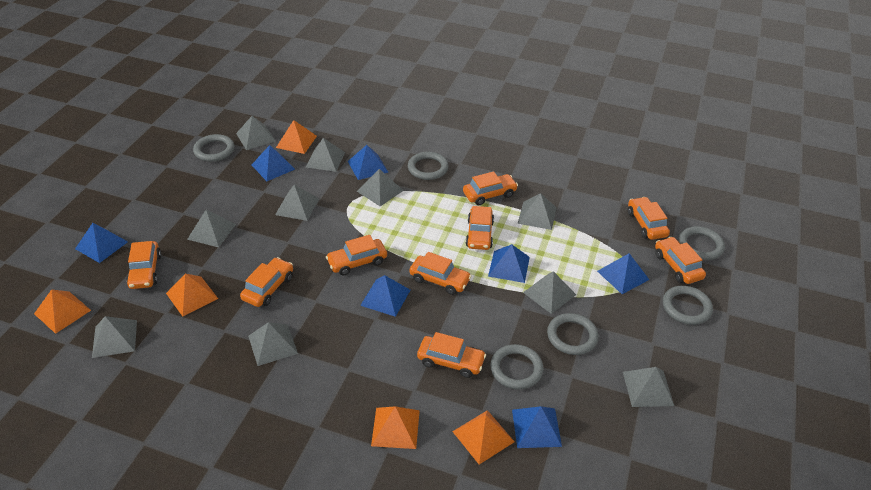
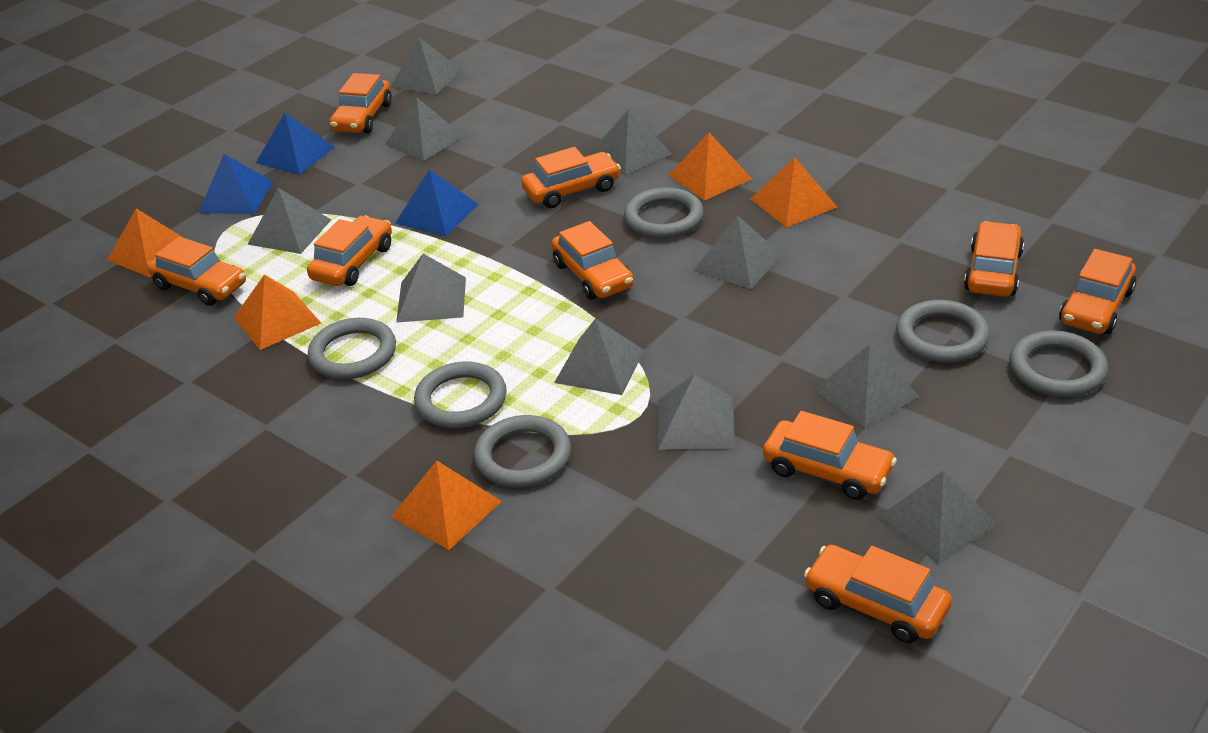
blue pyramid: 7 -> 3

